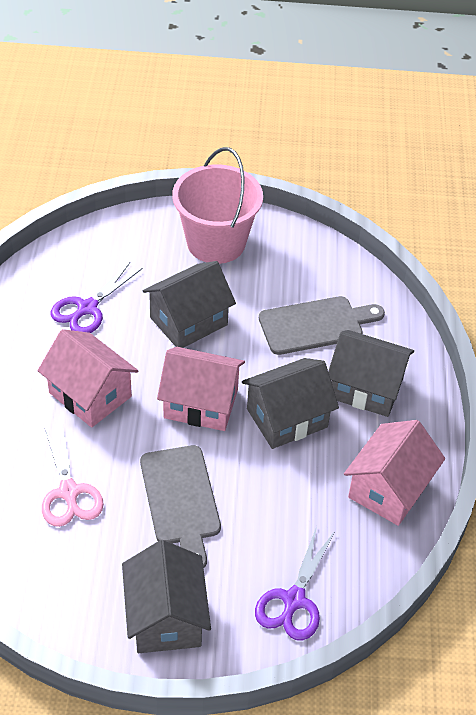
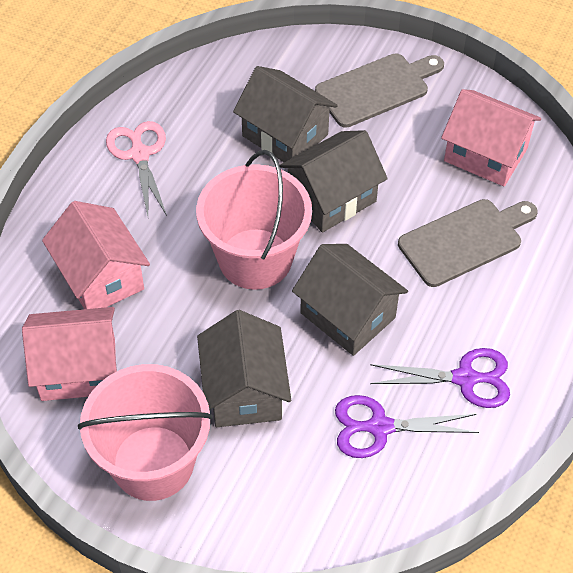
pink bucket: 1 -> 2

